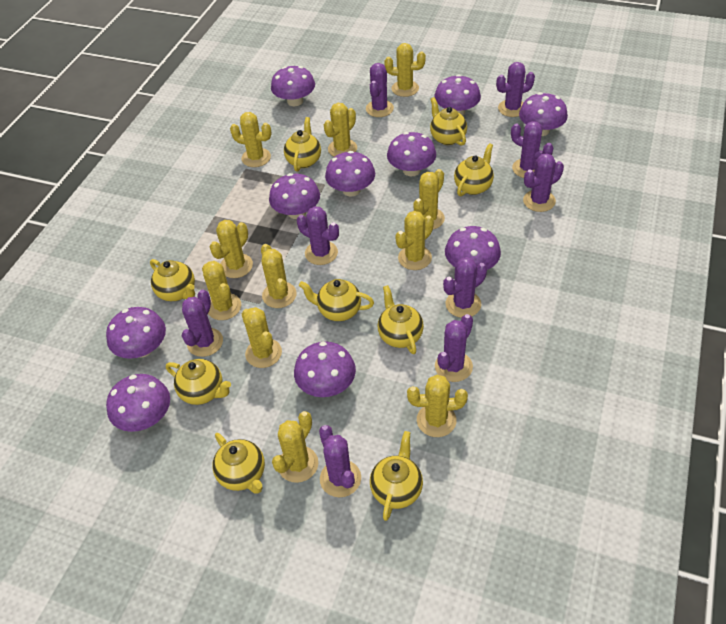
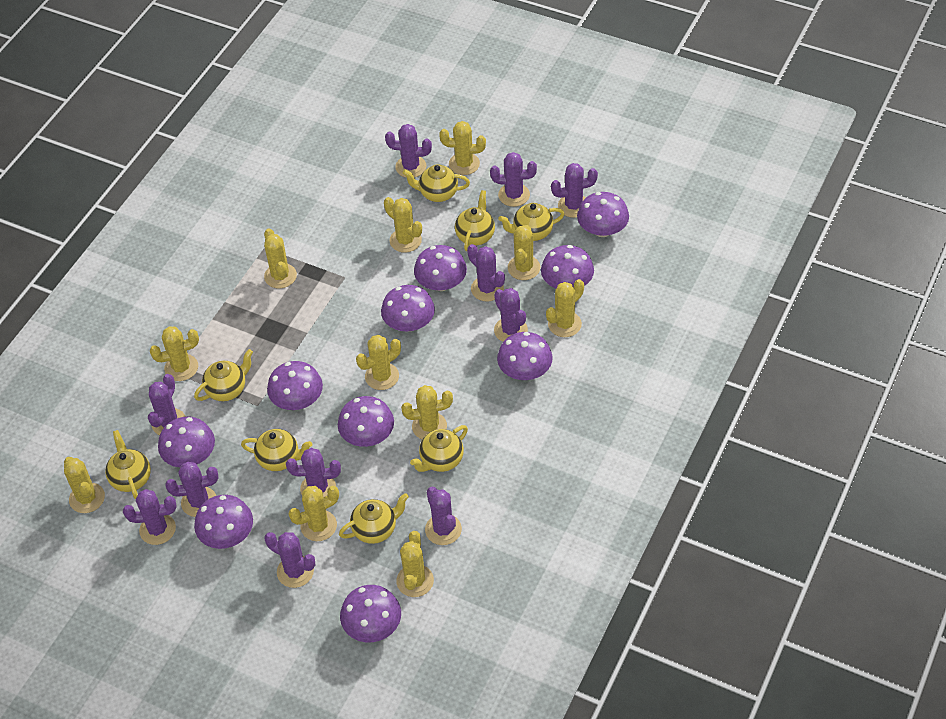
purple cactus: 9 -> 11
yellow teapot: 9 -> 8

